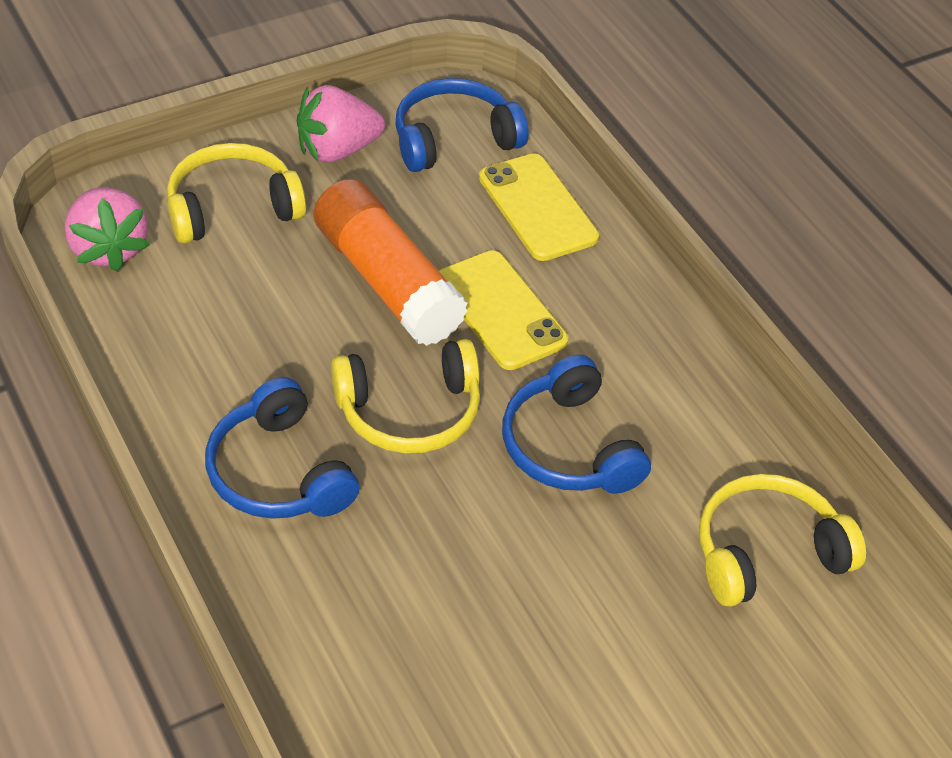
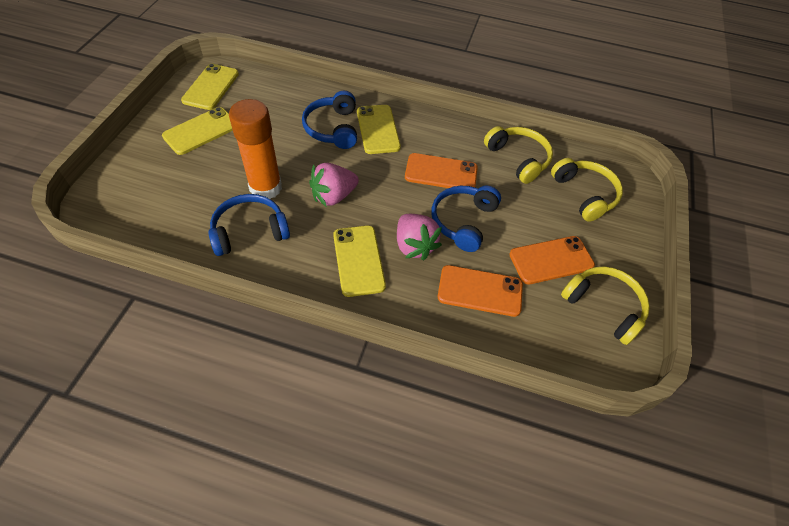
orange phone: 0 -> 3
yellow phone: 2 -> 4

